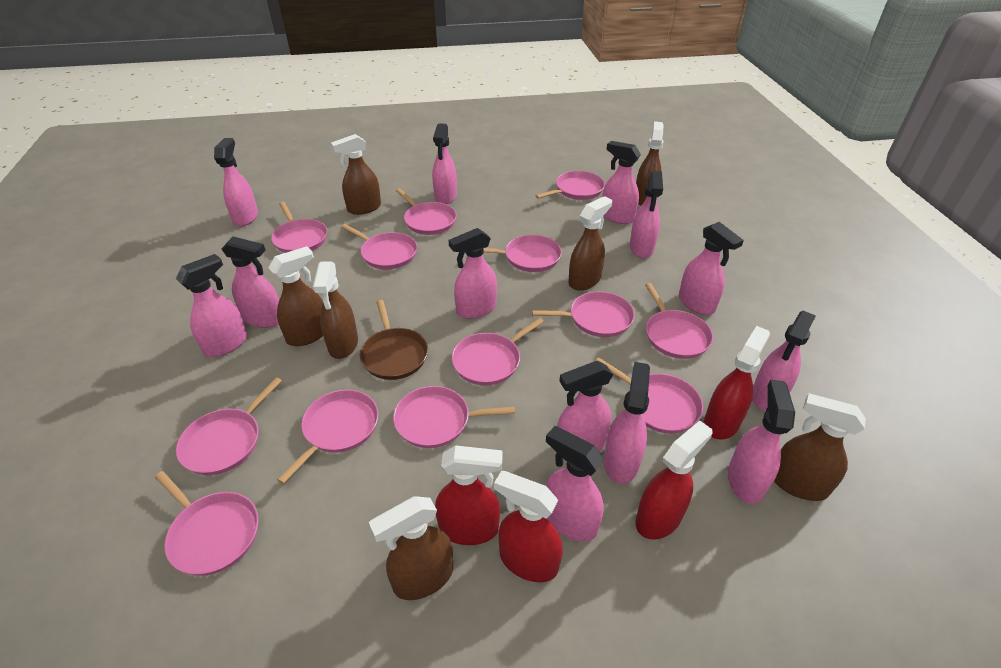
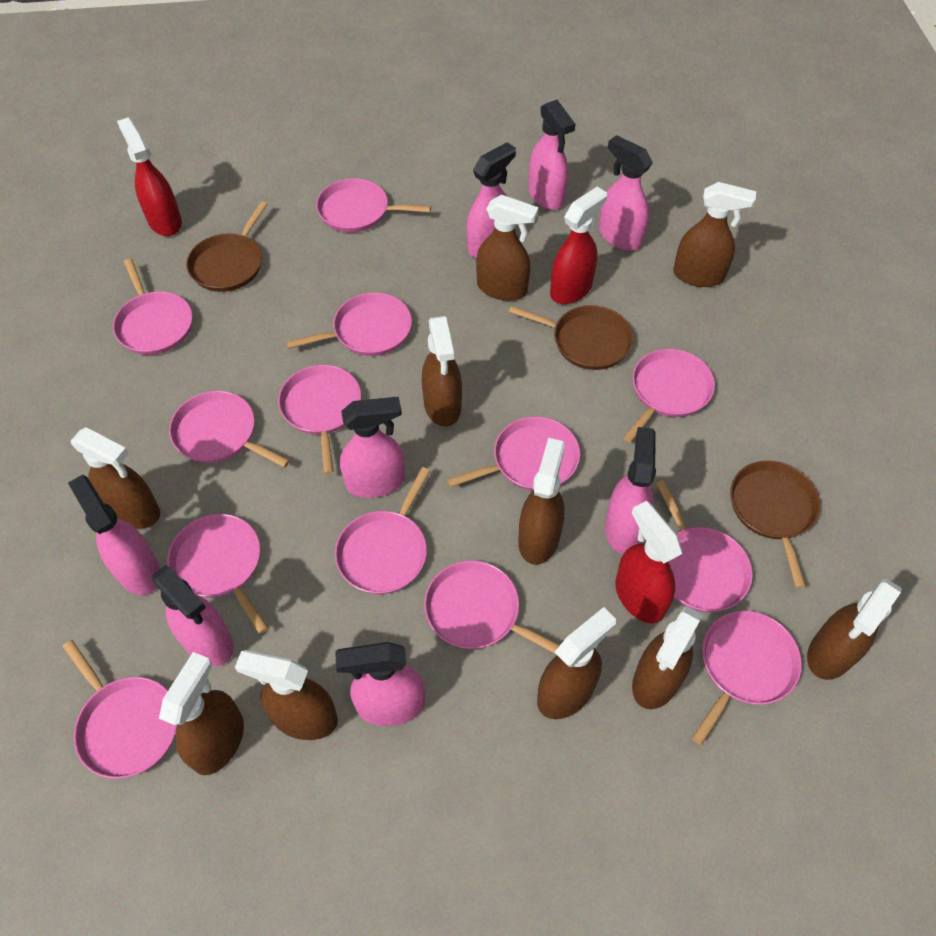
brown pan: 1 -> 3
brown spray bottle: 7 -> 10
pink spray bottle: 13 -> 8
red spray bottle: 4 -> 3

